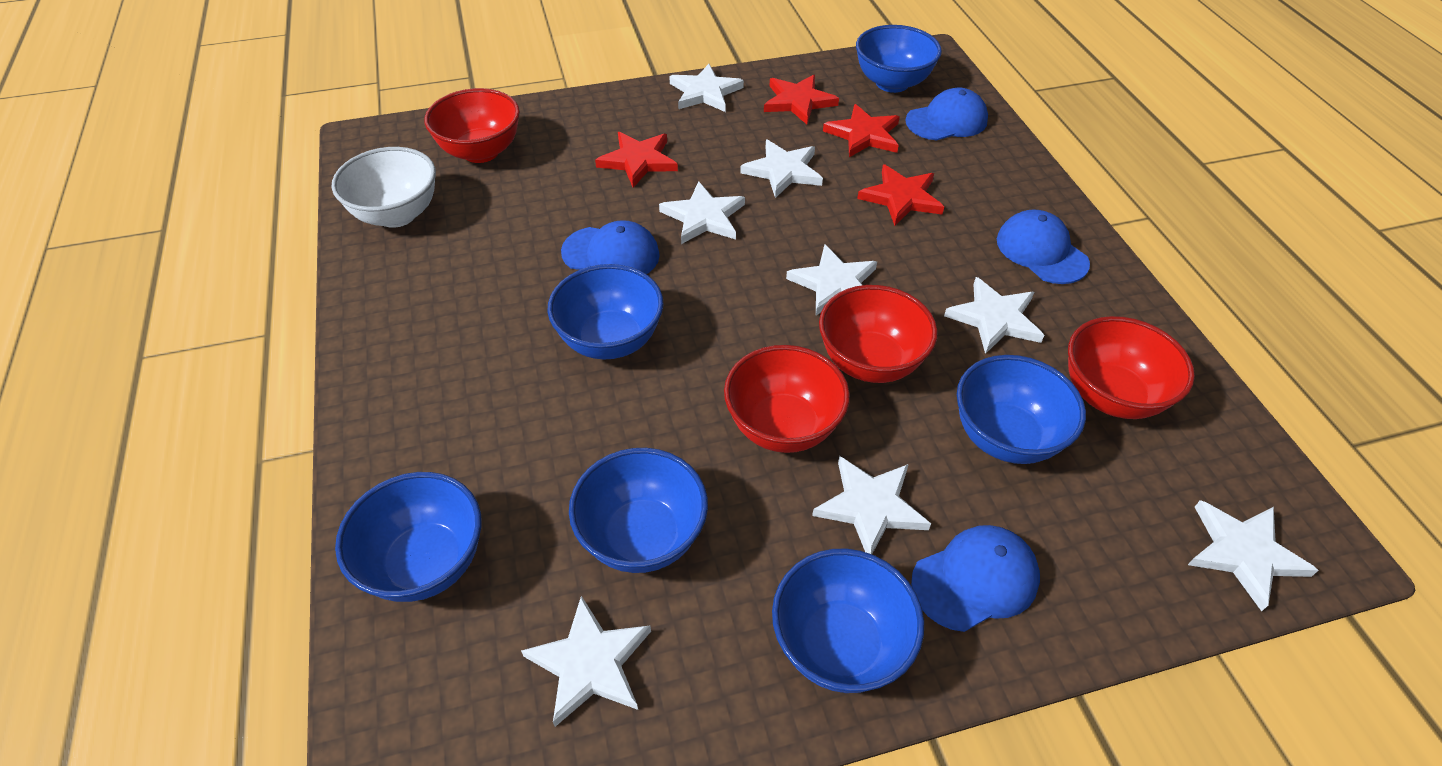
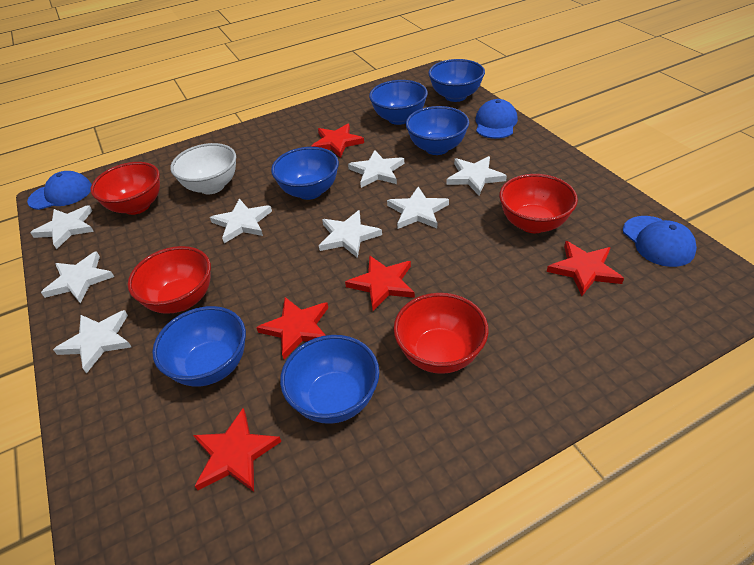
blue cap: 4 -> 3
red star: 4 -> 5

